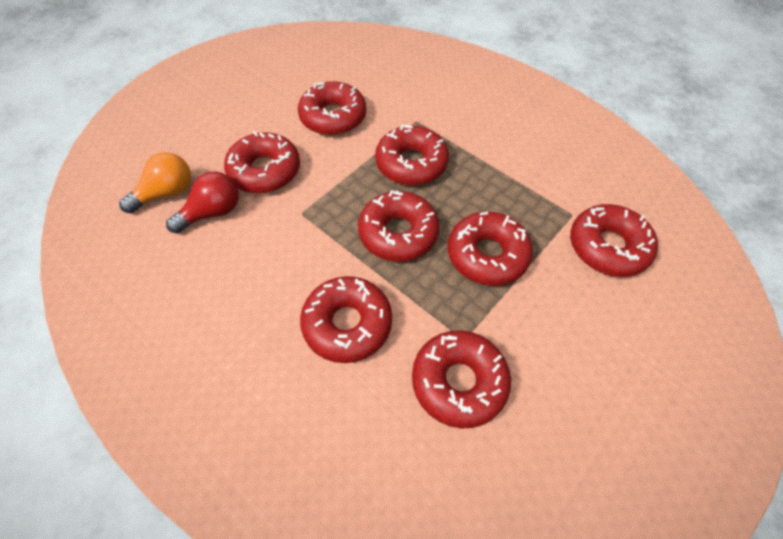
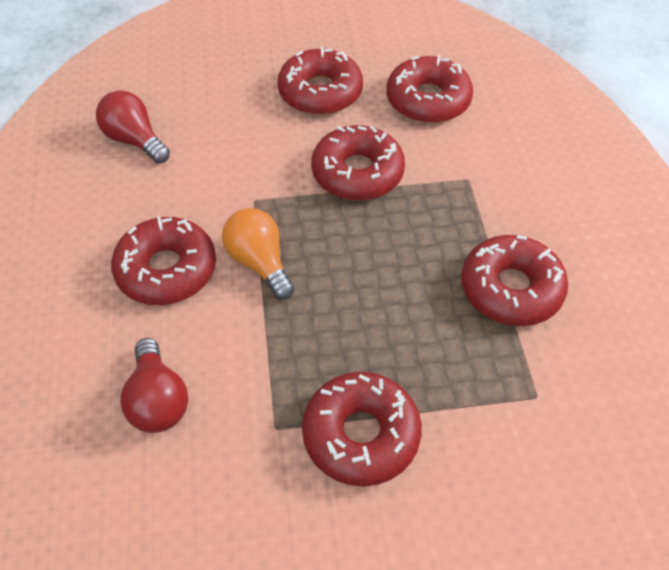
red donut: 8 -> 6
red light bulb: 1 -> 2

